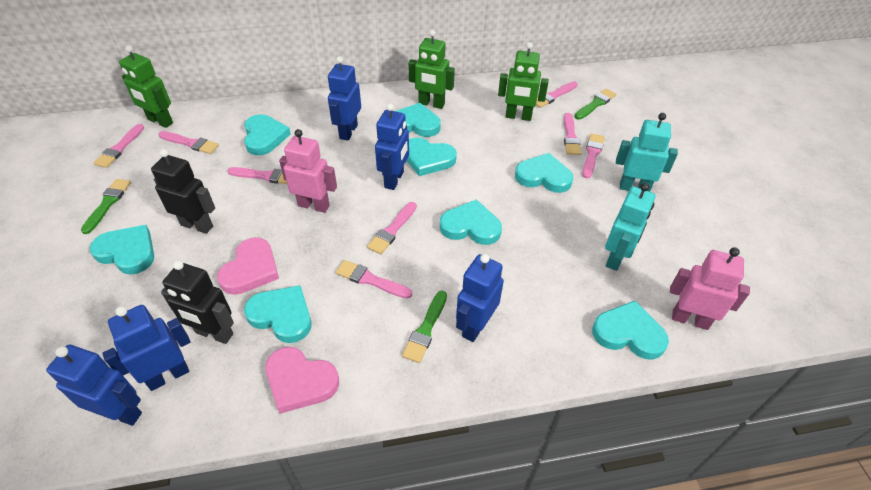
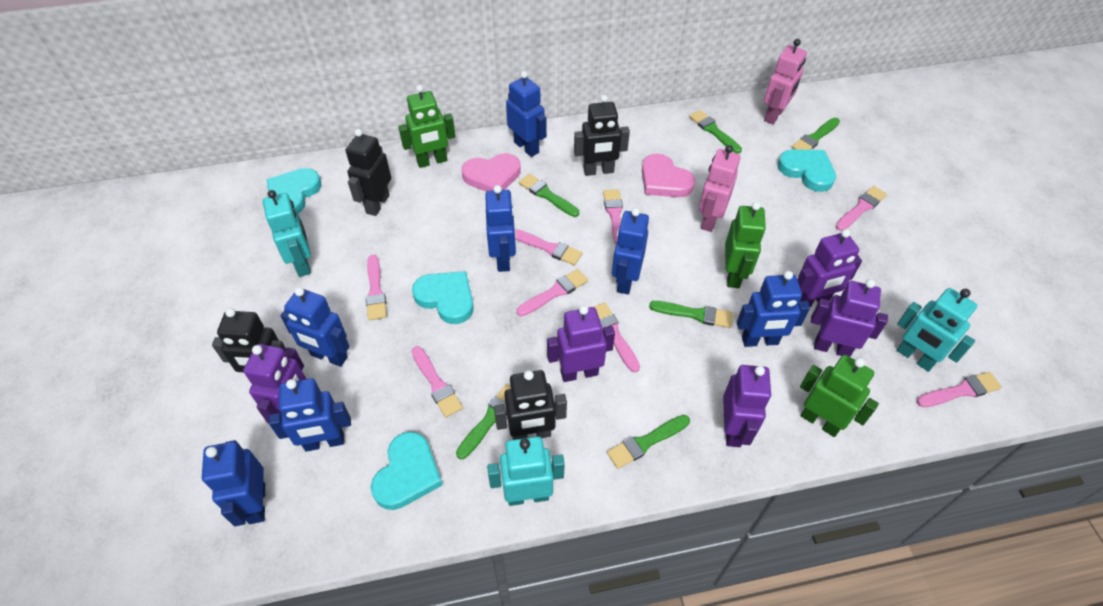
black robot: 2 -> 4
blue robot: 5 -> 7
green brush: 3 -> 6
purple robot: 0 -> 5
turquoise heart: 8 -> 4
turquoise robot: 2 -> 3

